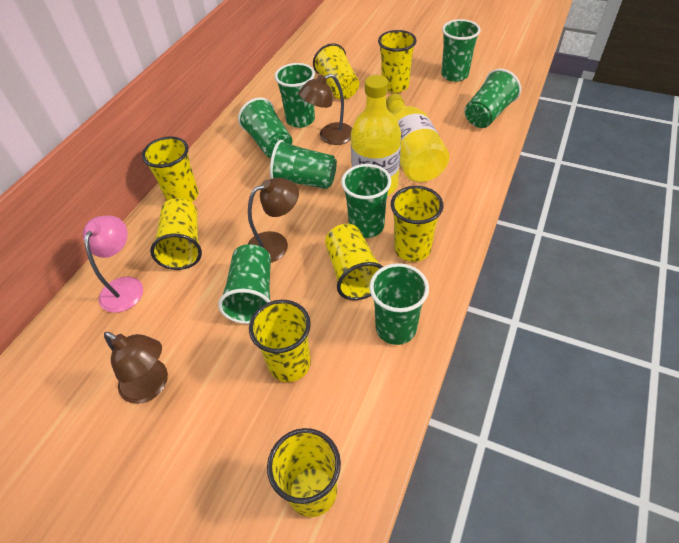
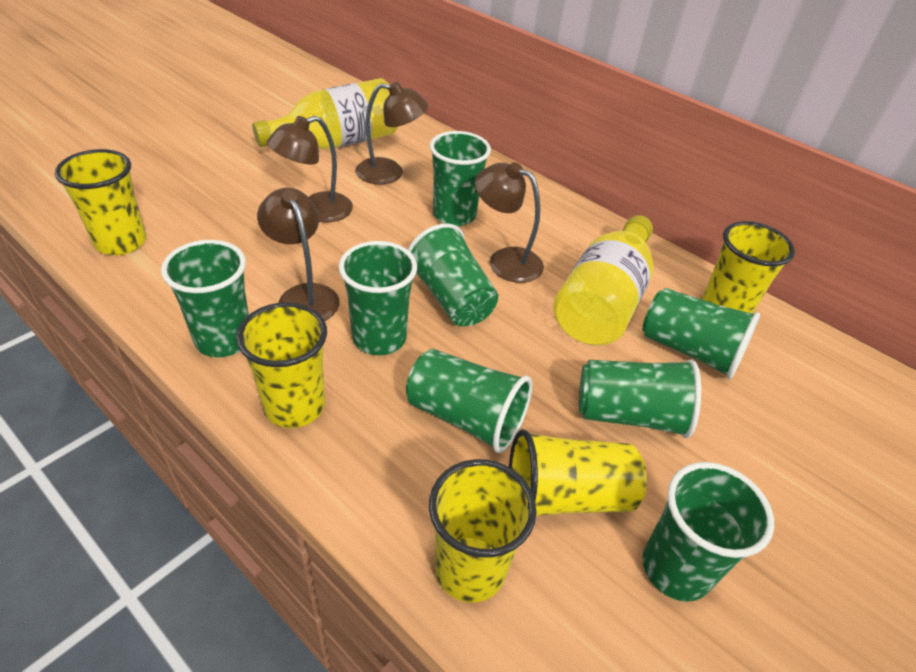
brown lamp: 3 -> 4
pink lamp: 1 -> 0
yellow cup: 8 -> 5

